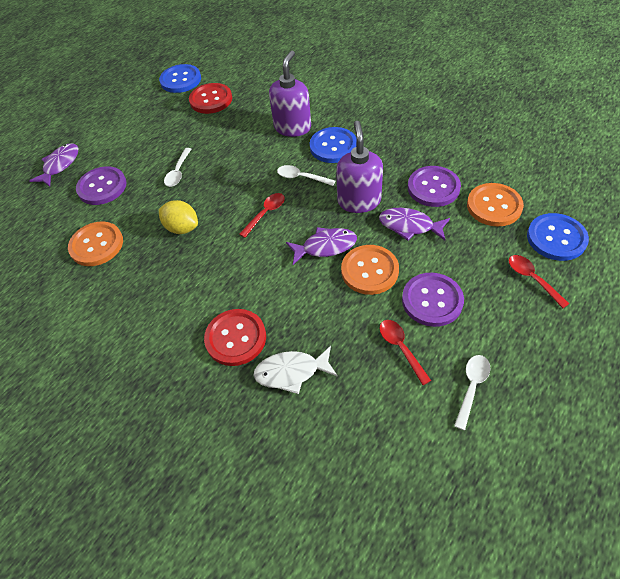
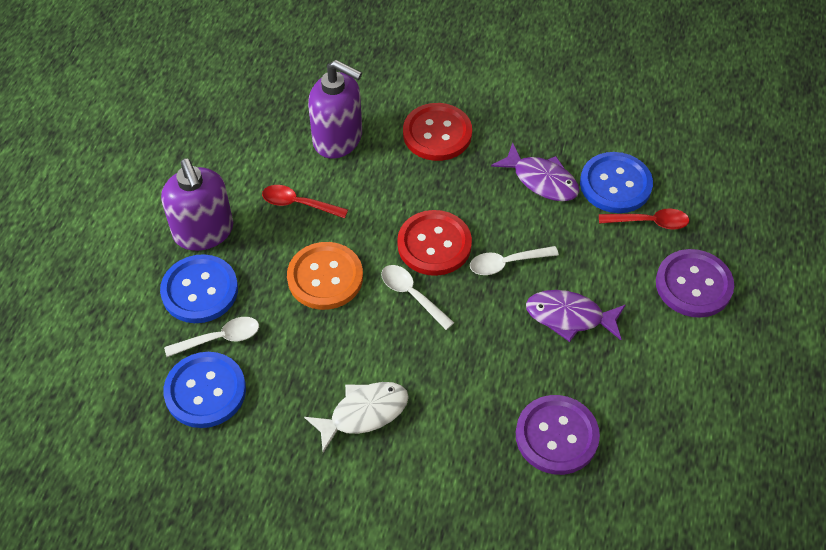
orange button: 3 -> 1
purple button: 3 -> 2
purple fish: 3 -> 2
red spoon: 3 -> 2
yellow lemon: 1 -> 0

